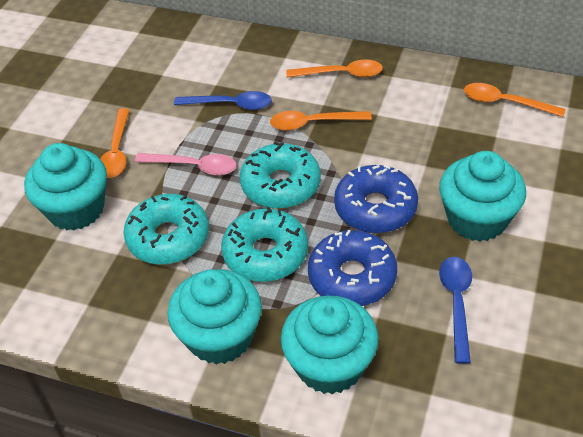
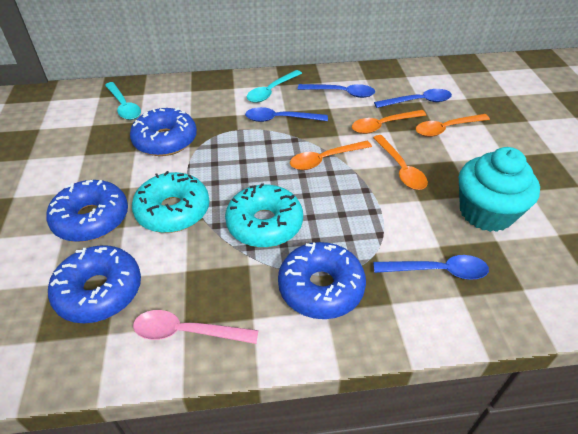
blue donut: 2 -> 4
blue spoon: 2 -> 4
turquoise cupcake: 4 -> 1
turquoise donut: 3 -> 2
turquoise spoon: 0 -> 2

